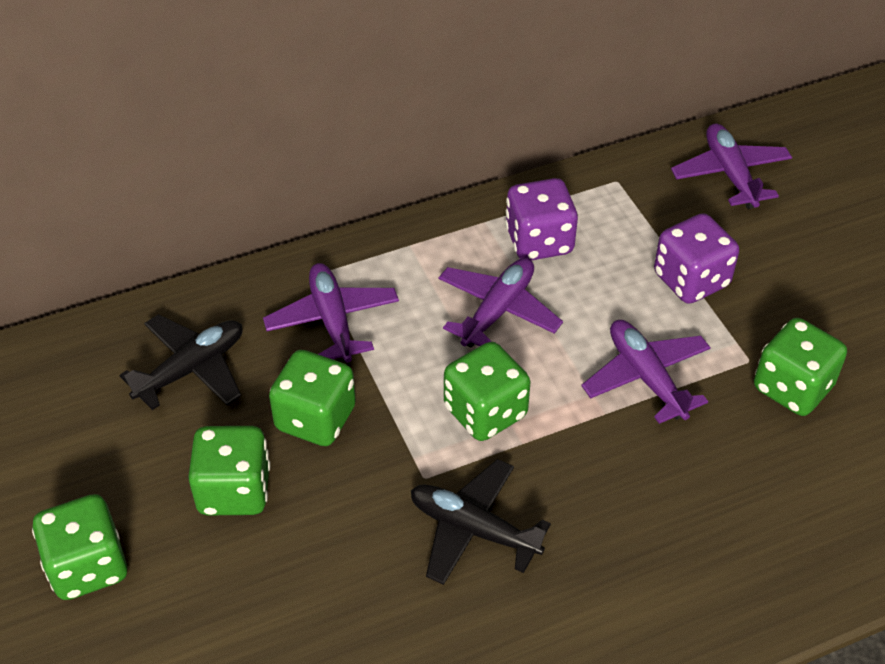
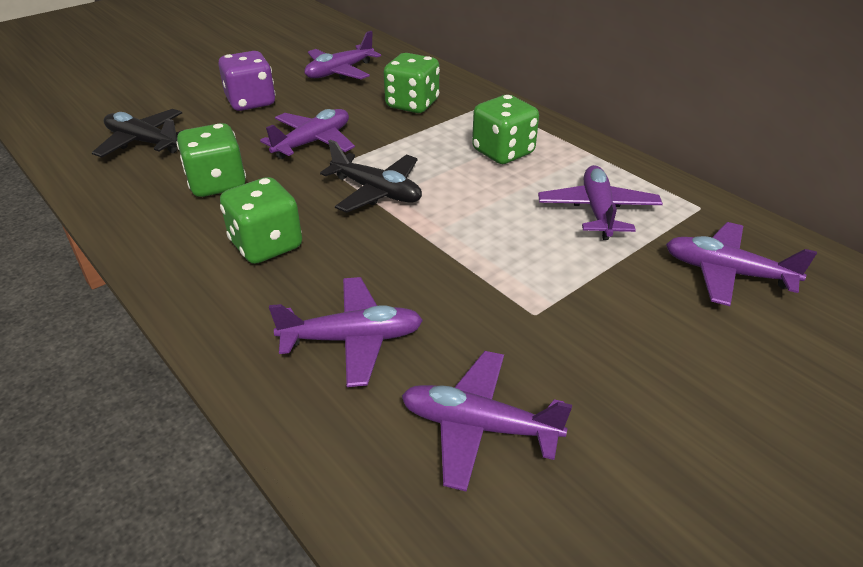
green dice: 5 -> 4
purple dice: 2 -> 1
purple plane: 4 -> 6

